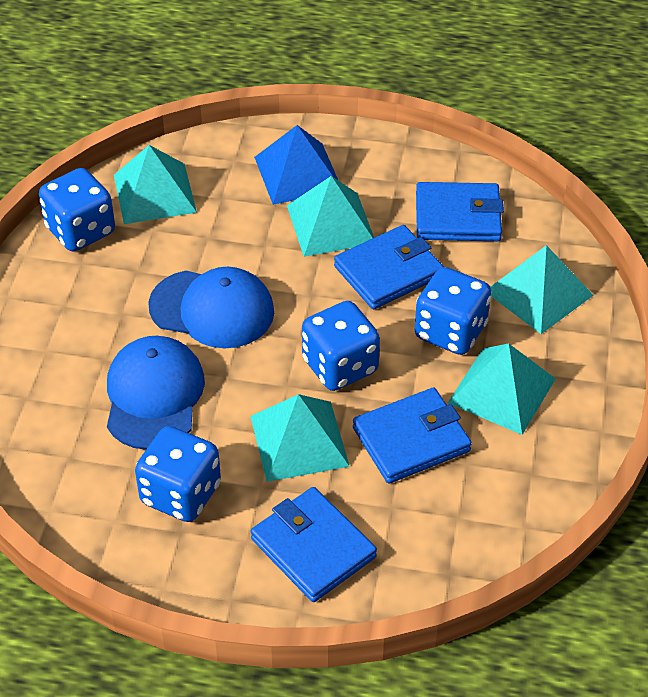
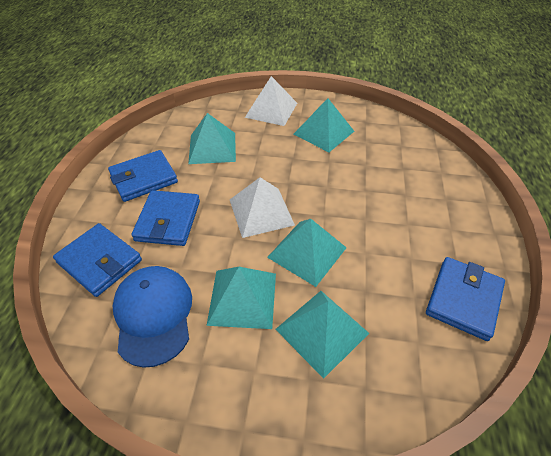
blue cap: 2 -> 1
blue dice: 4 -> 0
blue pyramid: 1 -> 0
white pyramid: 0 -> 2

